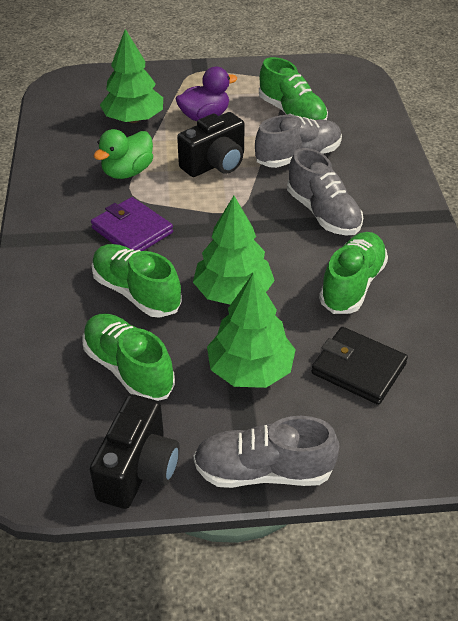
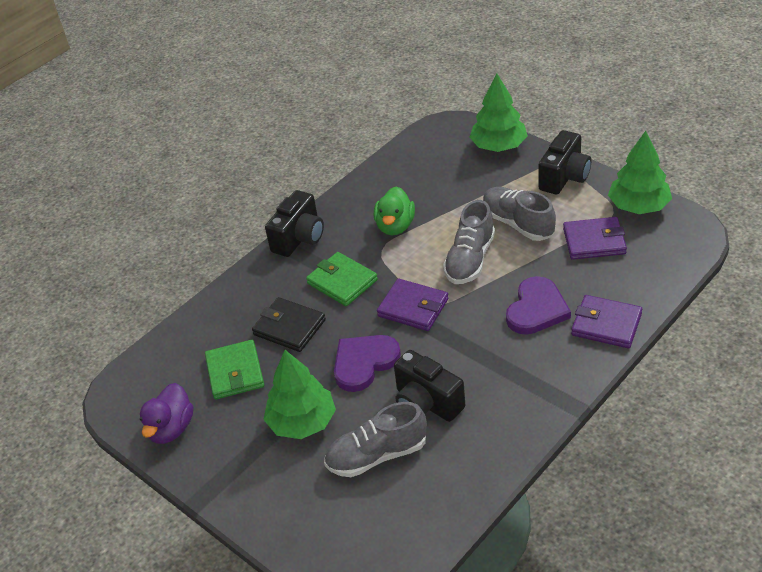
black camera: 2 -> 3
green shoe: 4 -> 0
green wallet: 0 -> 2
purple heart: 0 -> 2
purple wallet: 1 -> 3

